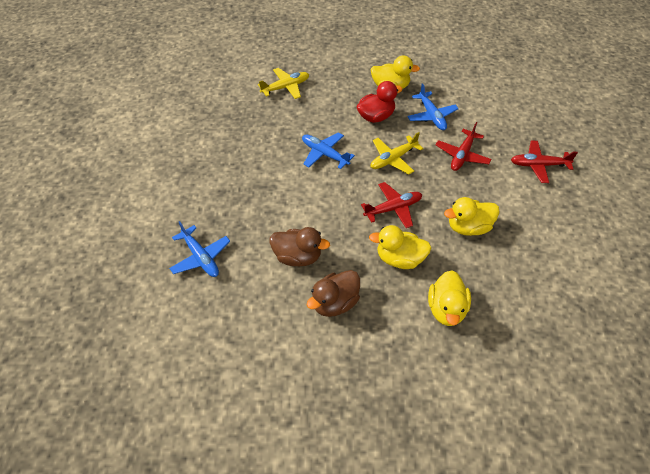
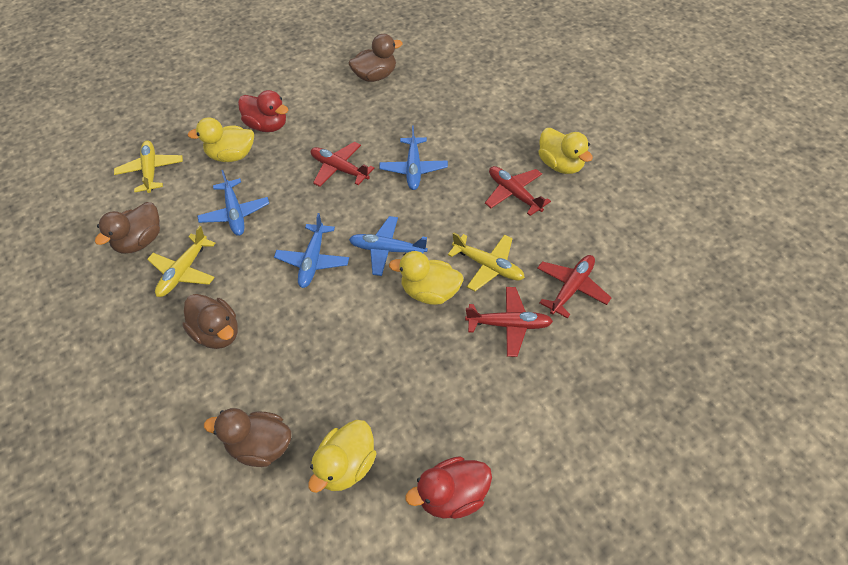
blue plane: 3 -> 4
brown duck: 2 -> 4
red duck: 1 -> 2
red plane: 3 -> 4
yellow plane: 2 -> 3

